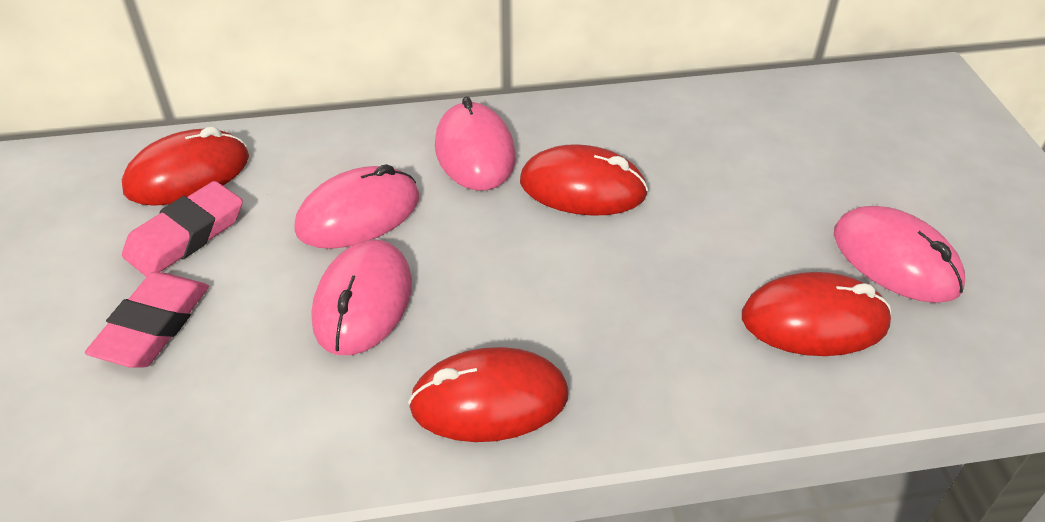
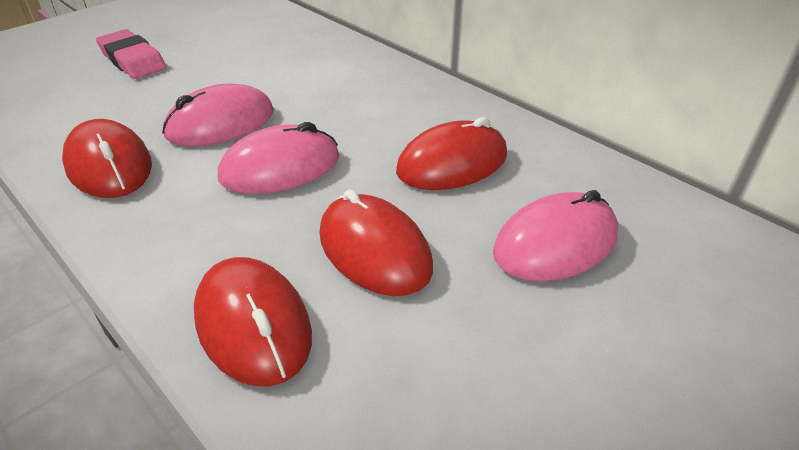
pink eraser: 2 -> 1
pink mouse: 4 -> 3

